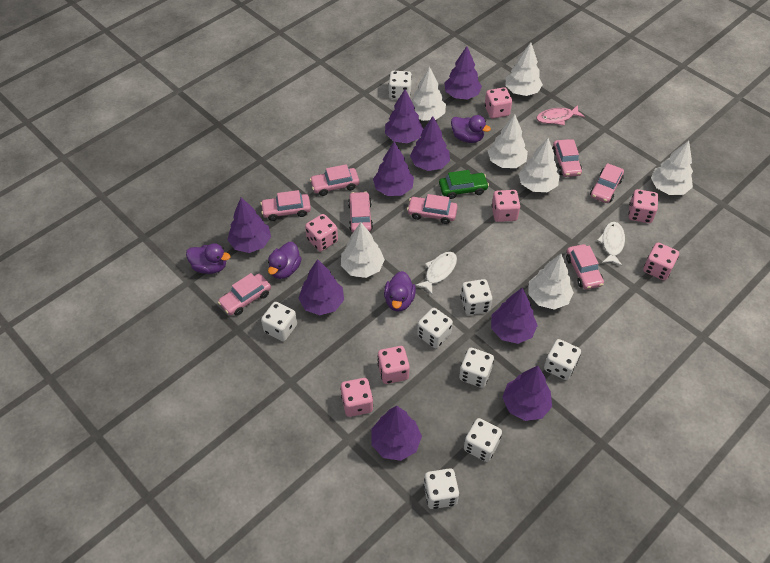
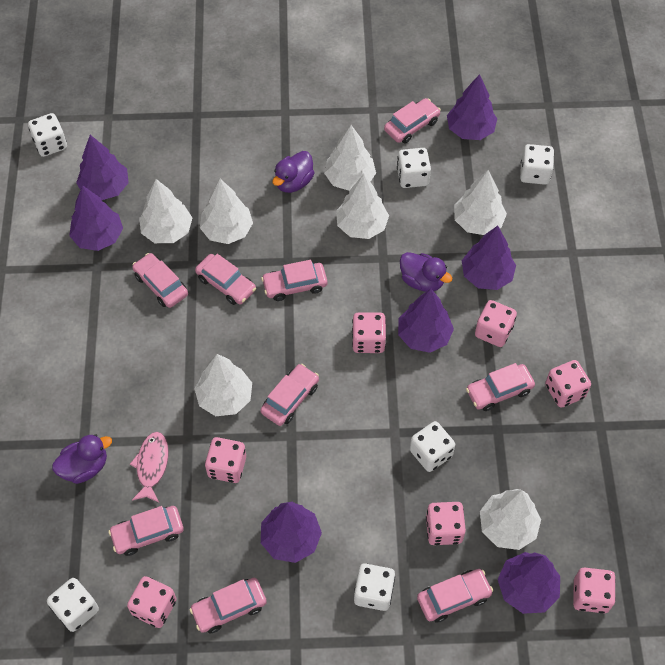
green car: 1 -> 0
pink car: 8 -> 9
purple duck: 4 -> 3
purple tree: 9 -> 7
white dice: 8 -> 6
white fish: 2 -> 0

